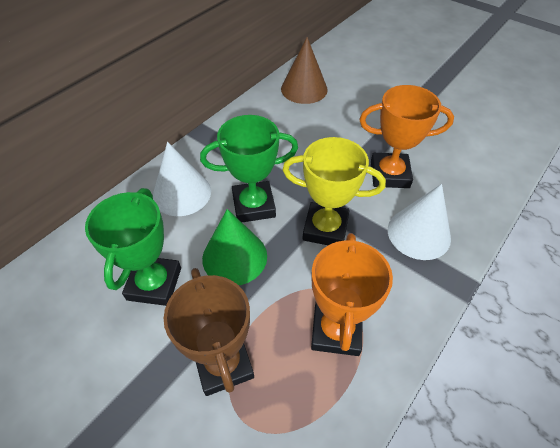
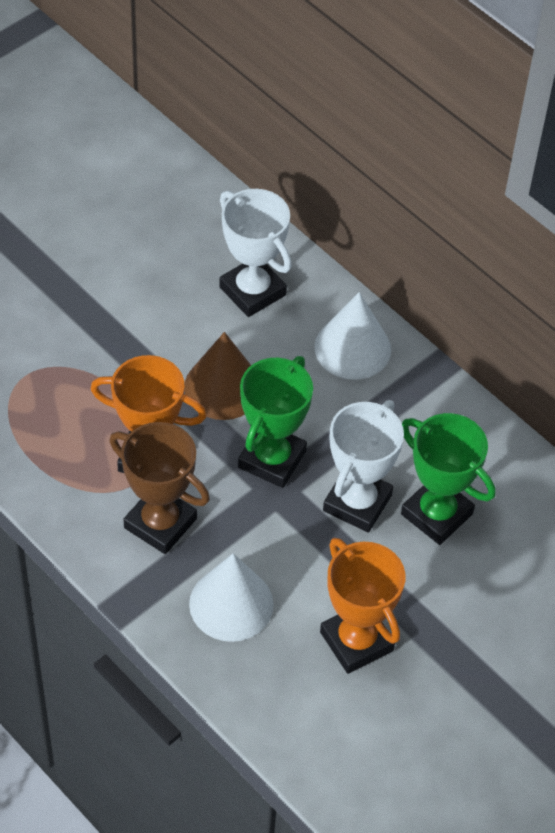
green cone: 1 -> 0
white trophy: 0 -> 2
yellow trophy: 1 -> 0

